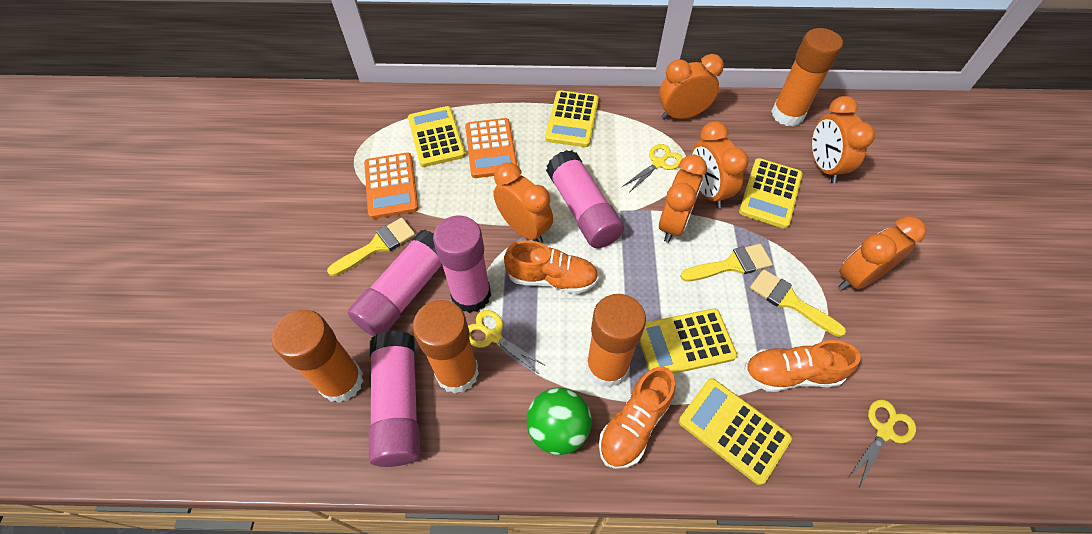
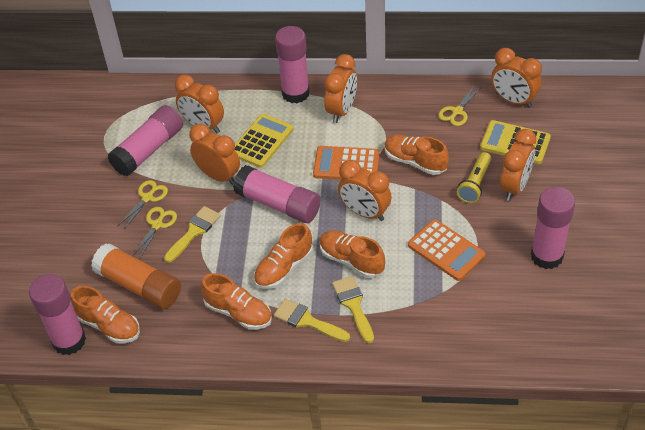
green ball: 1 -> 0
orange glue stick: 4 -> 1
orange shoe: 3 -> 5
pink glue stick: 4 -> 5
yellow calculator: 5 -> 2
yellow flashlight: 0 -> 1

